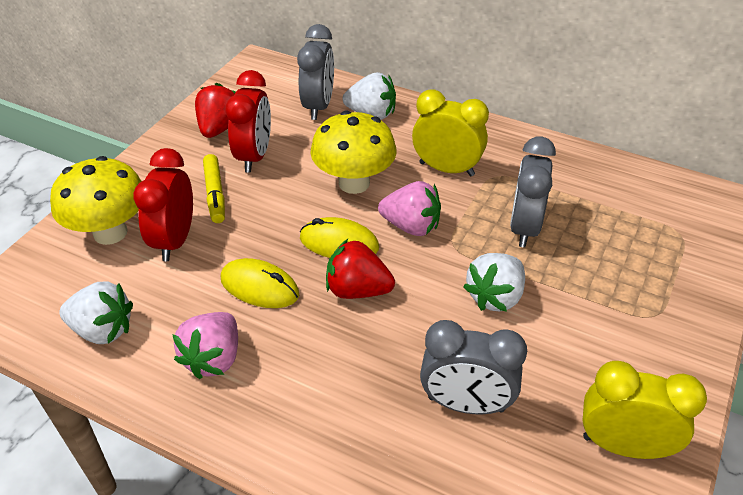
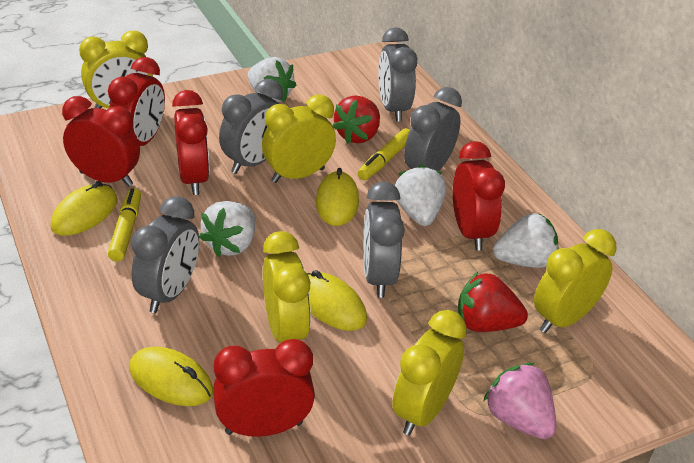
grey clock: 3 -> 5
pink strawberry: 2 -> 1
red clock: 2 -> 5
white strawberry: 3 -> 4
yellow clock: 2 -> 5
yellow marker: 1 -> 2
yellow mouse: 2 -> 4
yellow mushroom: 2 -> 0

